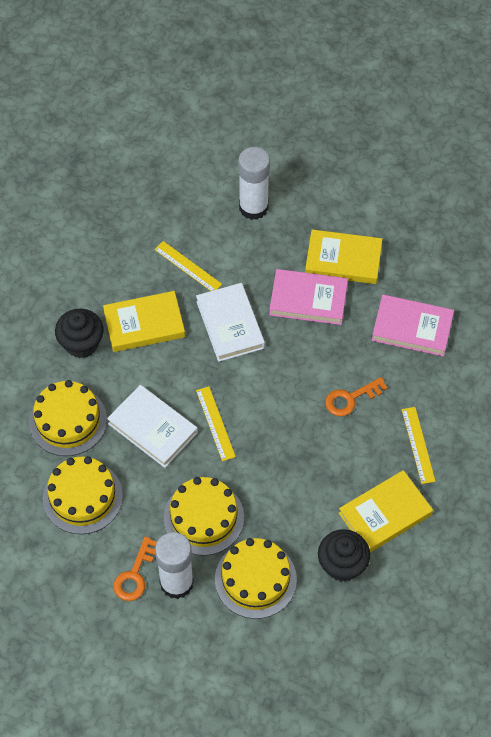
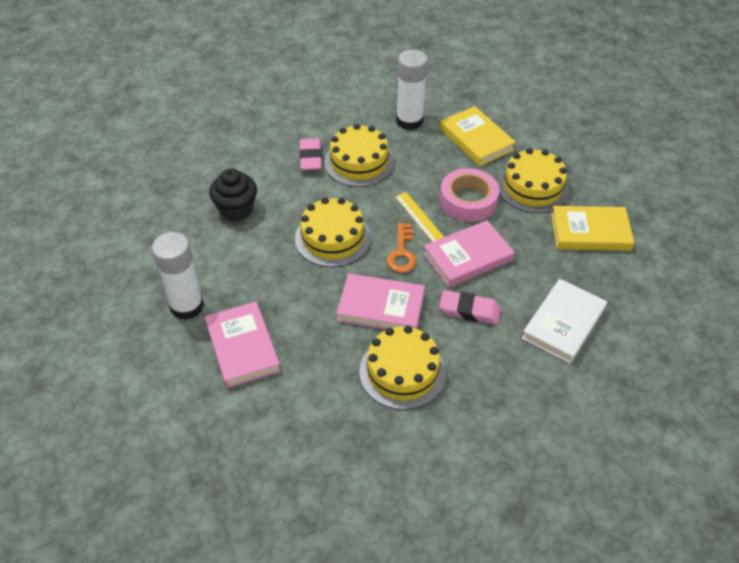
black cupcake: 2 -> 1
orange key: 2 -> 1
pink book: 2 -> 3
pink eraser: 0 -> 2
pink tape: 0 -> 1
white book: 2 -> 1
yellow book: 3 -> 2
yellow ruler: 3 -> 1

